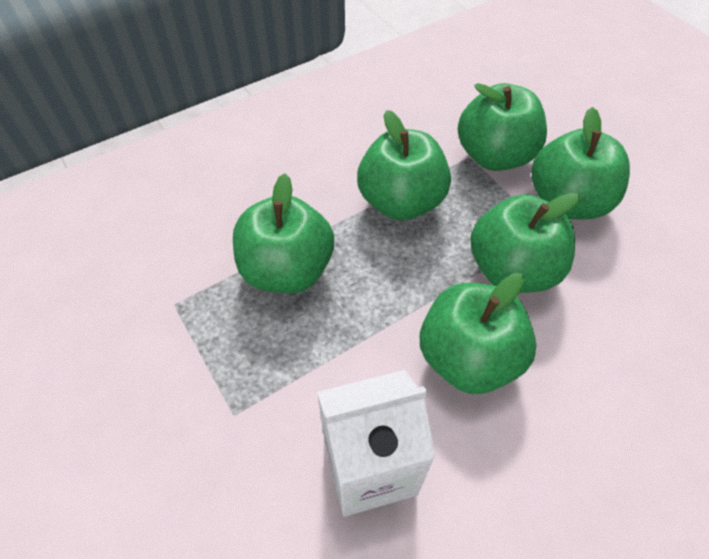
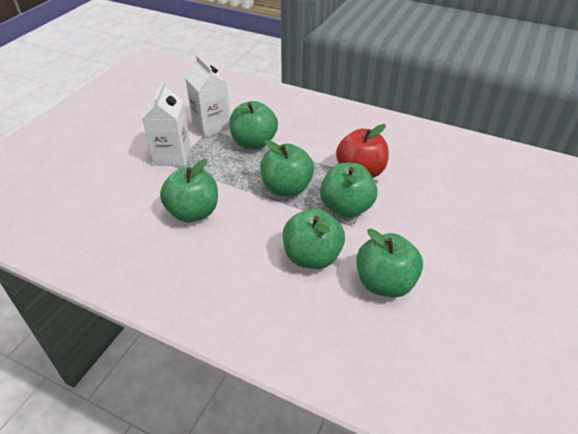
red apple: 0 -> 1
white carton: 1 -> 2

